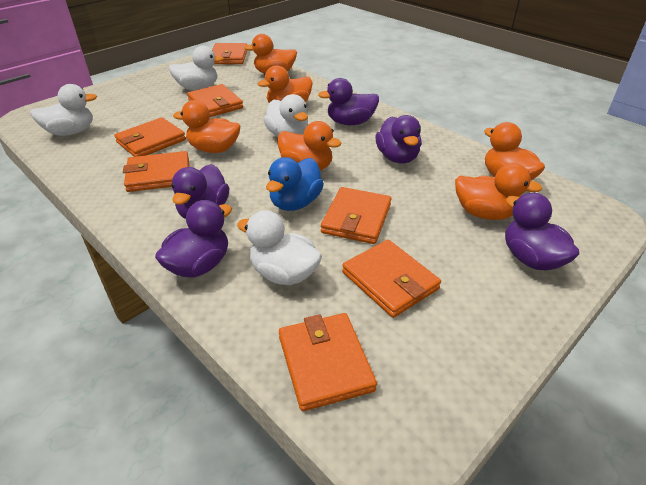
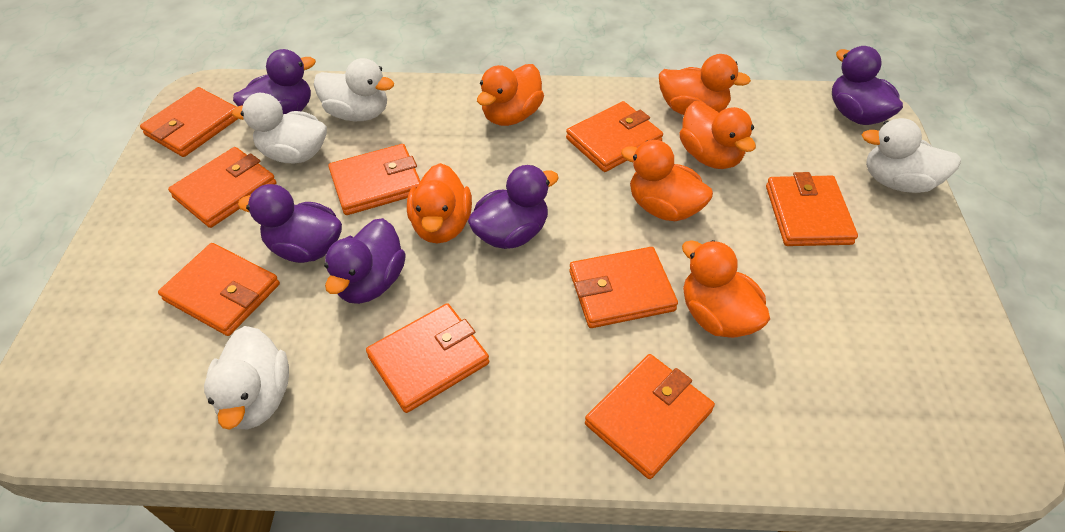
blue duck: 1 -> 0
orange wallet: 7 -> 9

